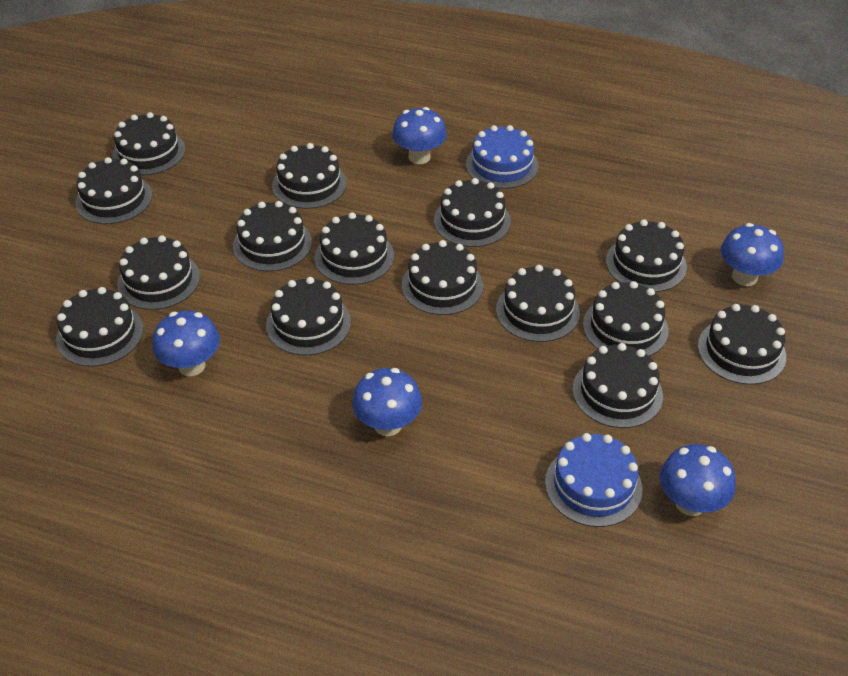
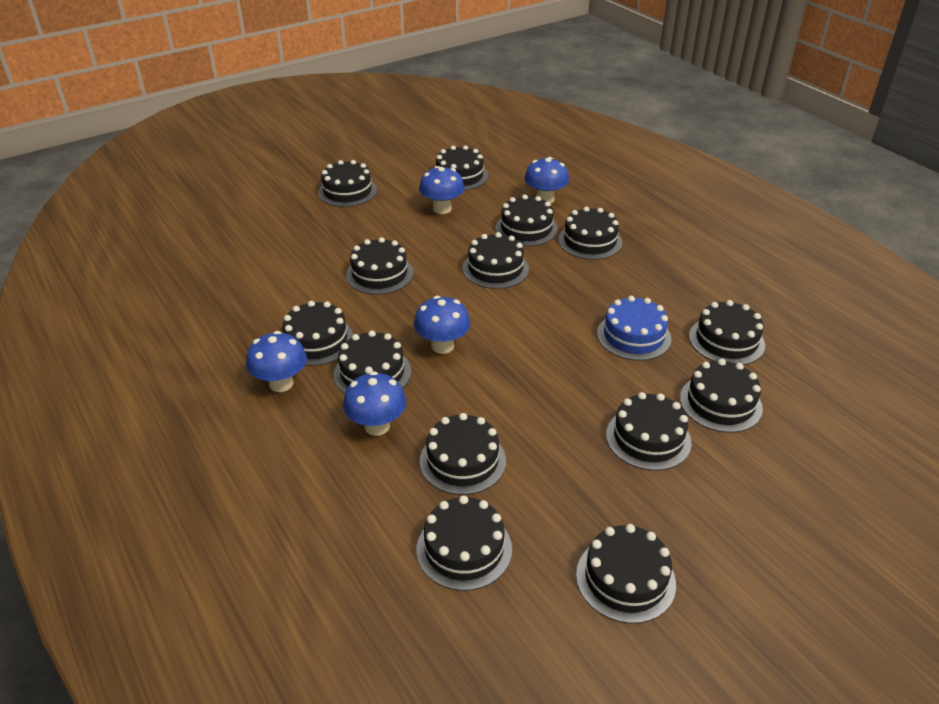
black cake: 15 -> 14
blue cake: 2 -> 1

